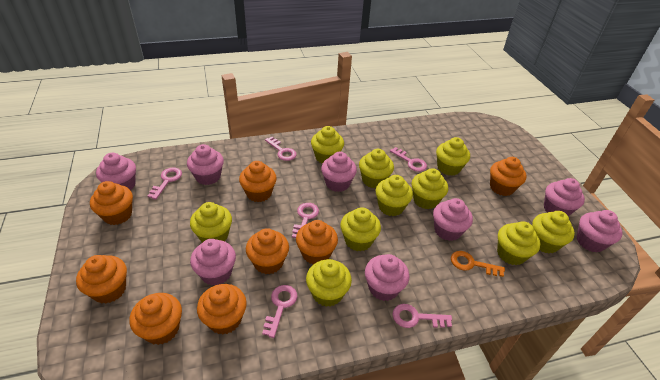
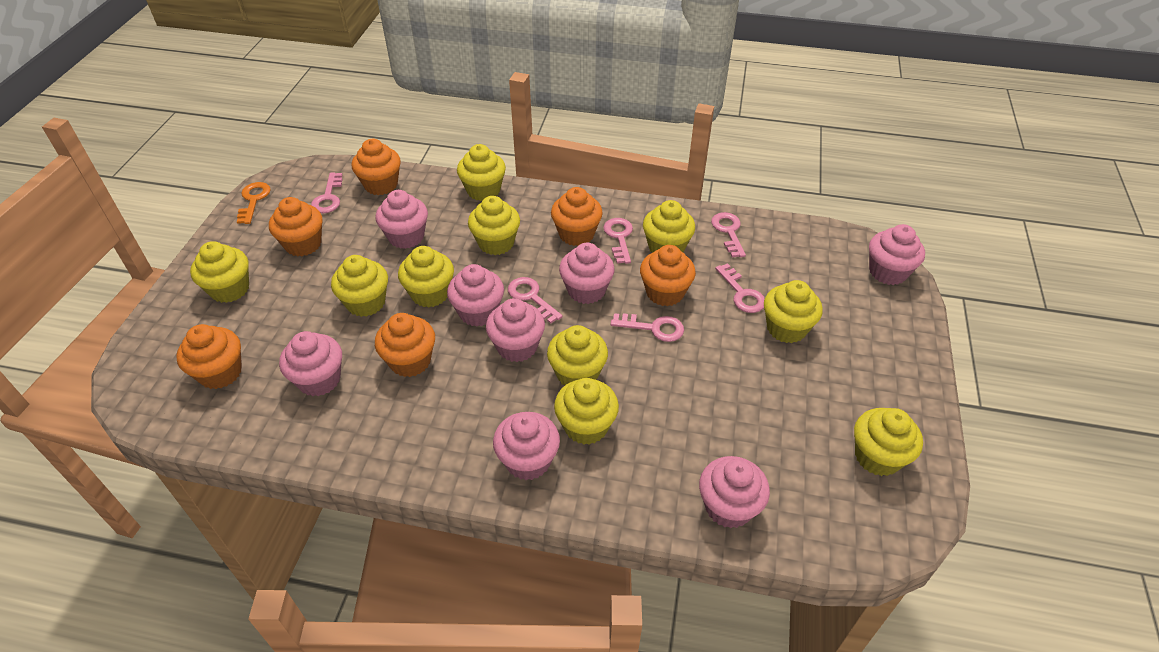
orange cupcake: 8 -> 6

